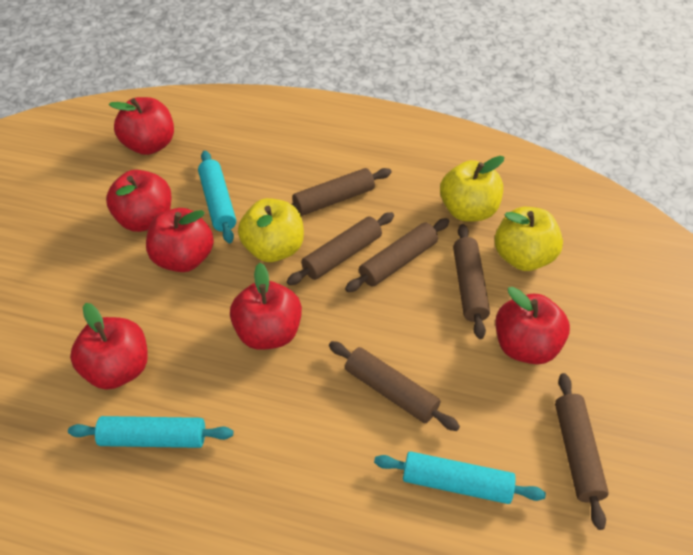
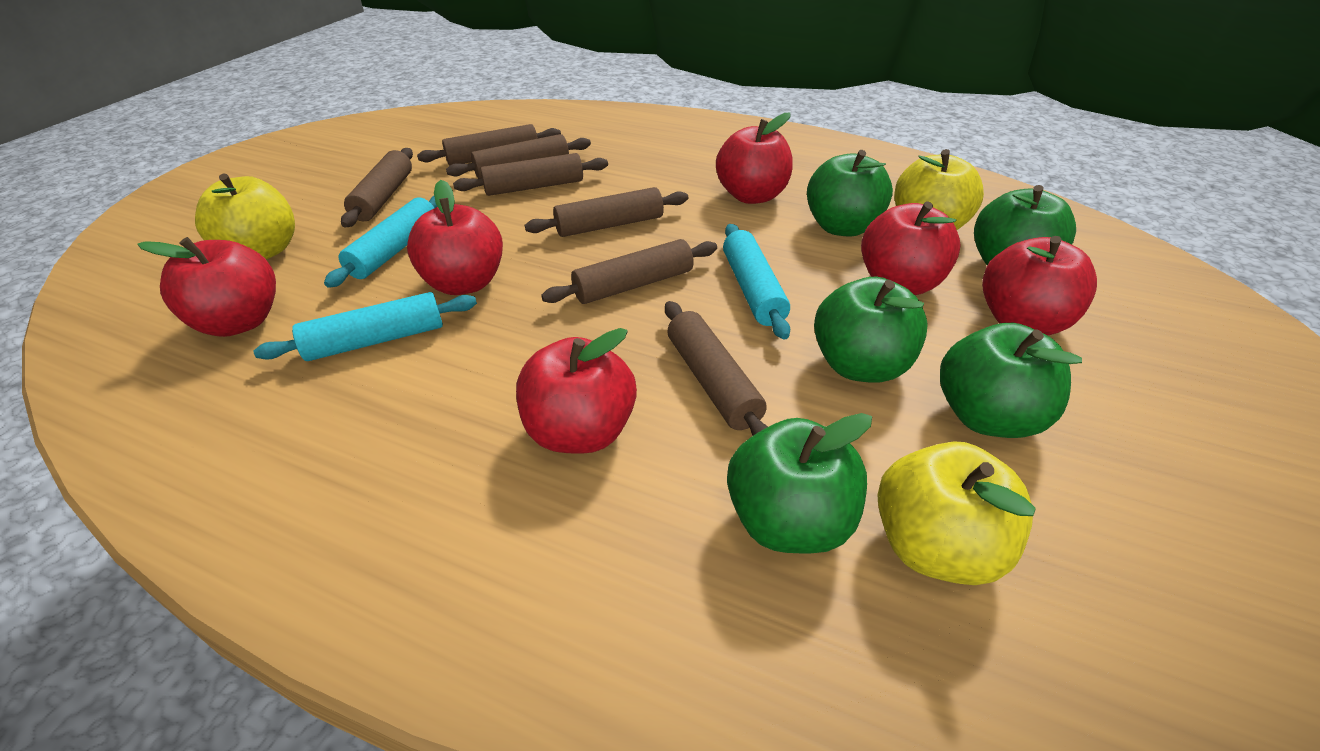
brown rolling pin: 6 -> 7
green apple: 0 -> 5

